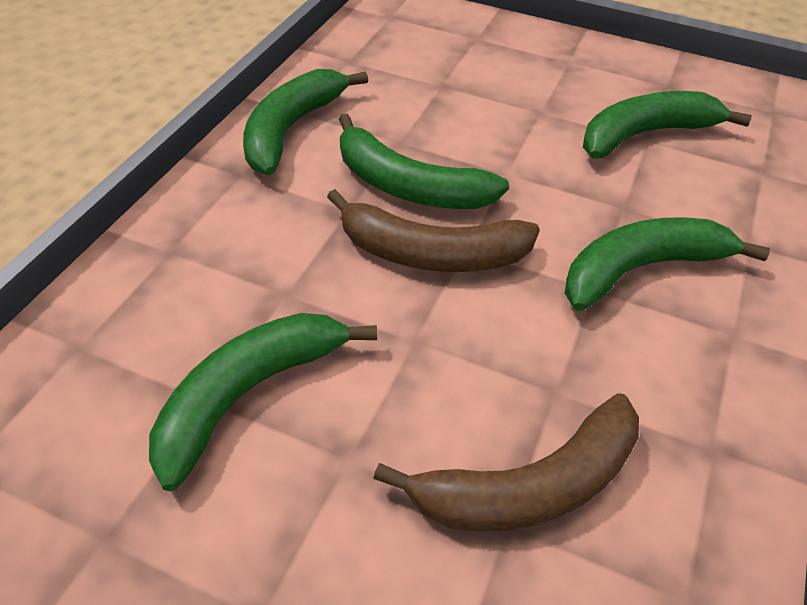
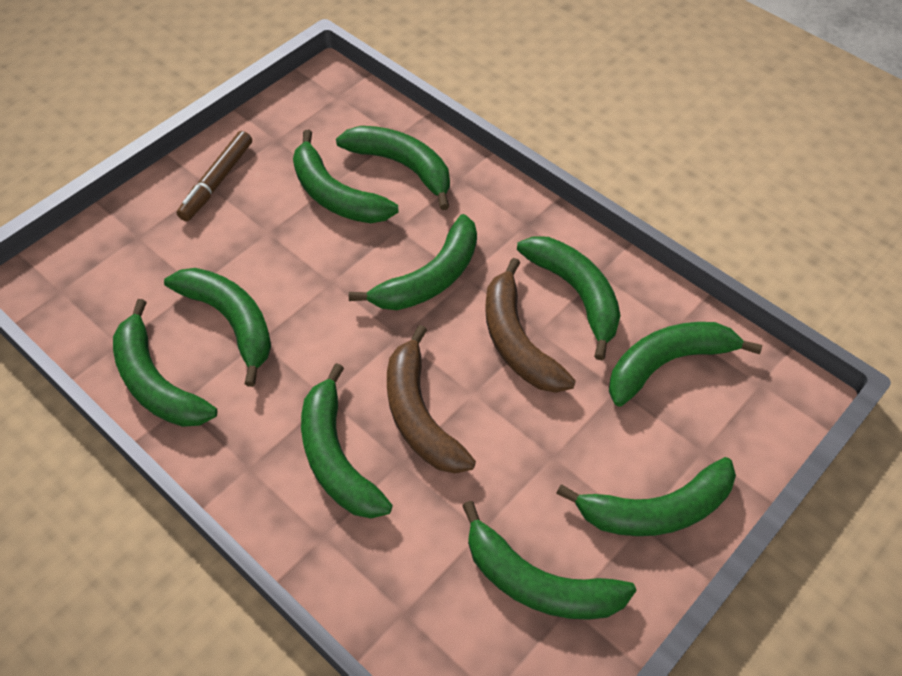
brown marker: 0 -> 1
green banana: 5 -> 10

